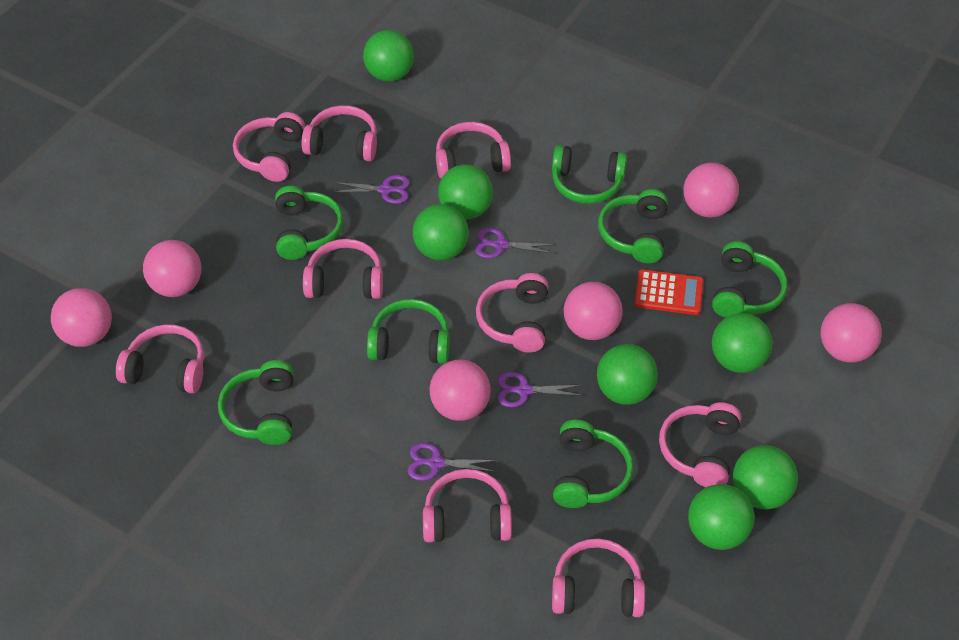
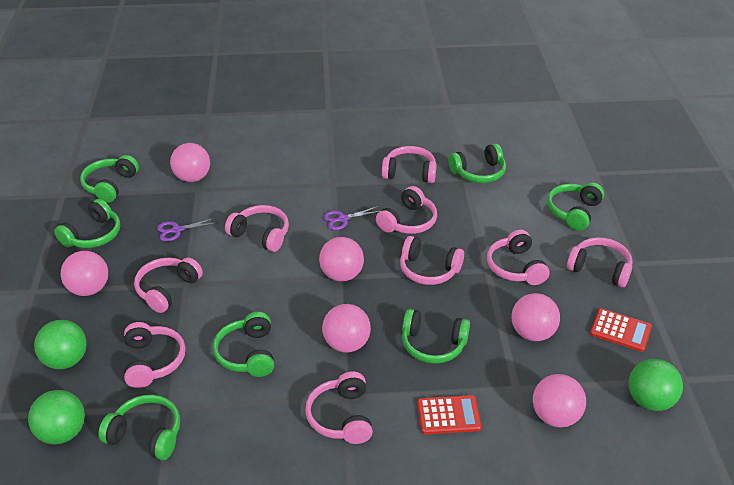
green ball: 7 -> 3
purple scissors: 4 -> 2
red calculator: 1 -> 2

